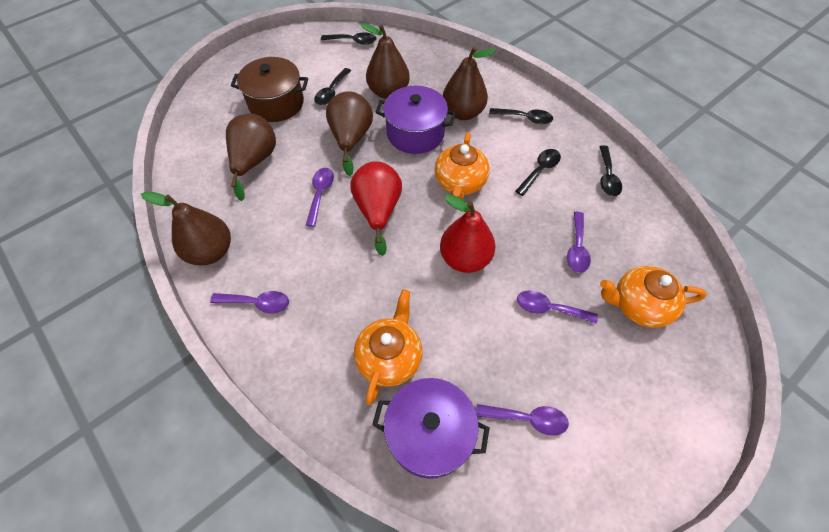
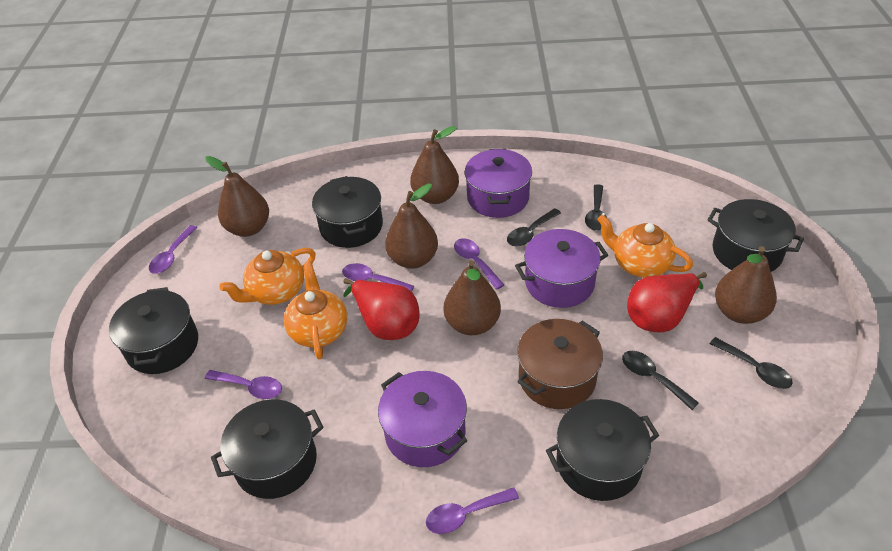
black pot: 0 -> 5
black spoon: 5 -> 4
purple pot: 2 -> 3

